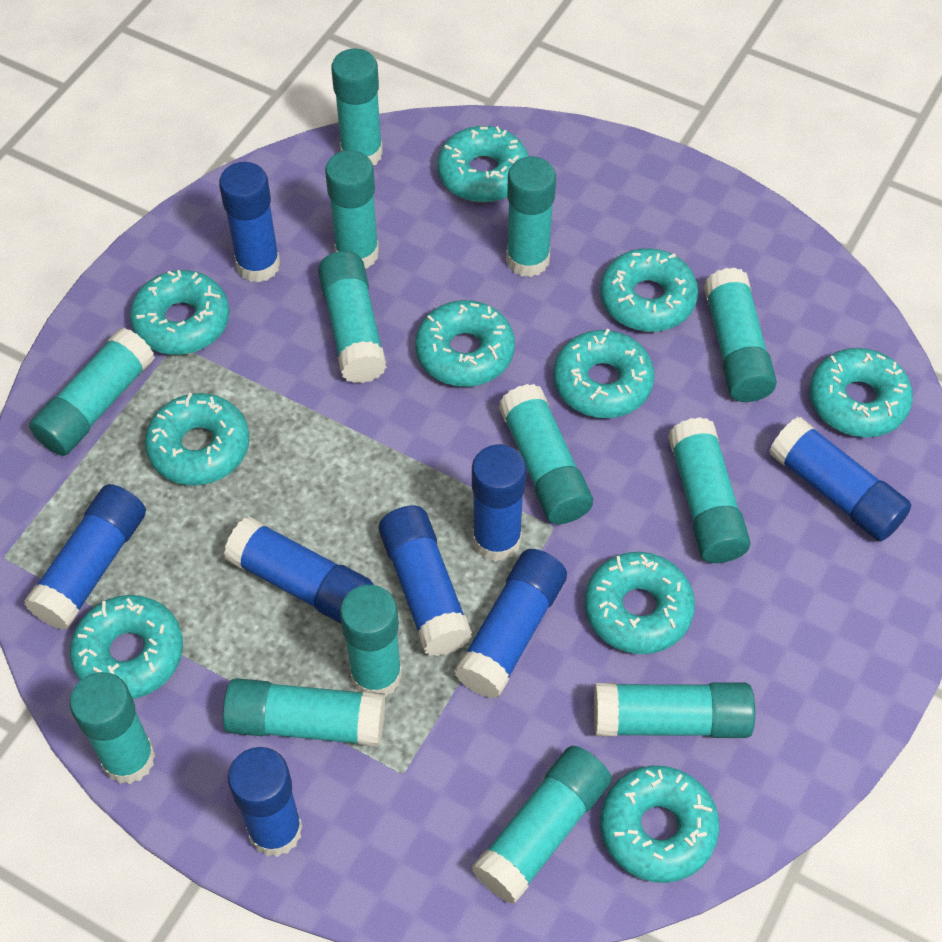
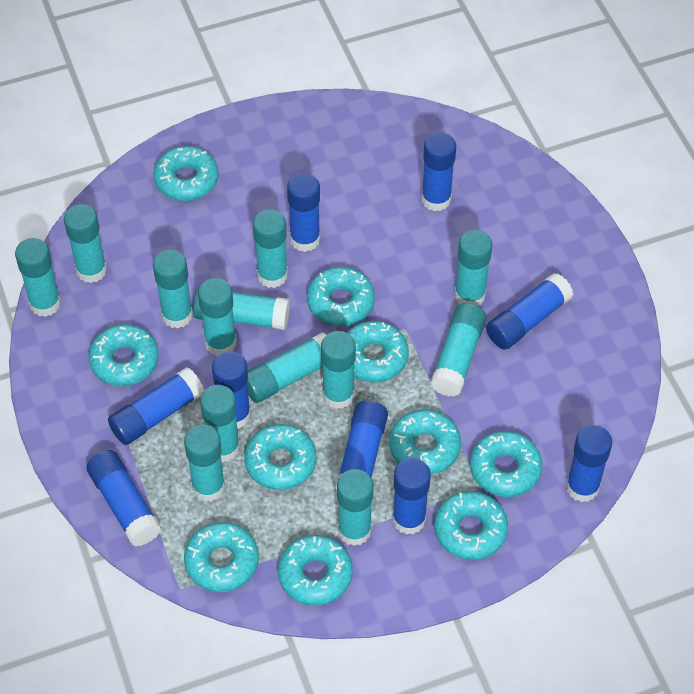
blue glue stick: 8 -> 9

